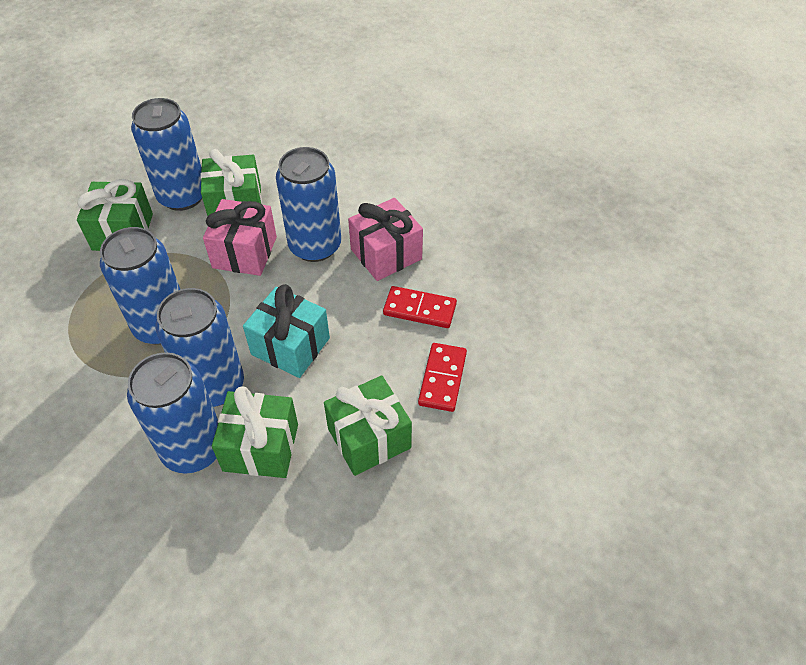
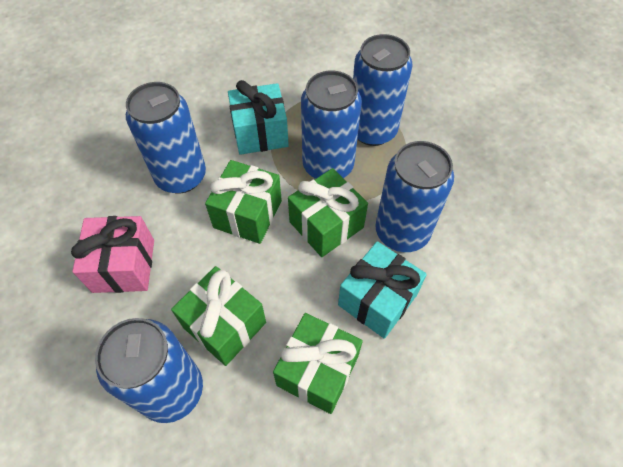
pink gift: 2 -> 1
red domino: 2 -> 0
turquoise gift: 1 -> 2

